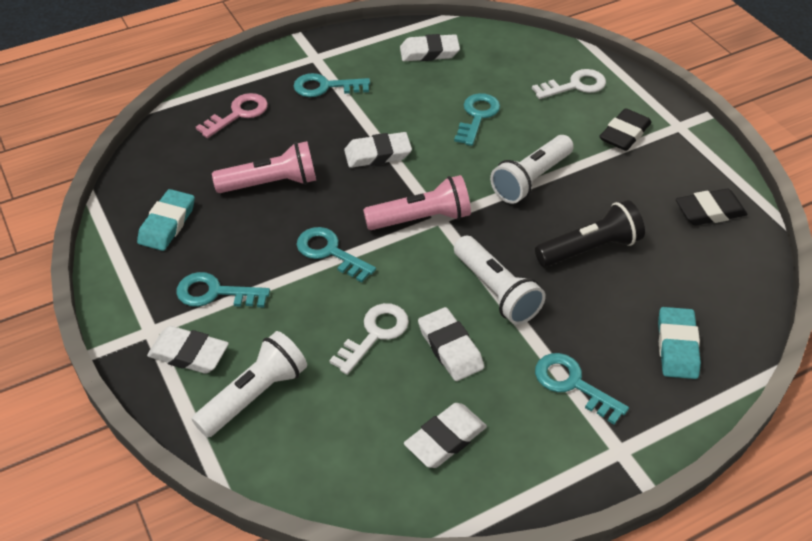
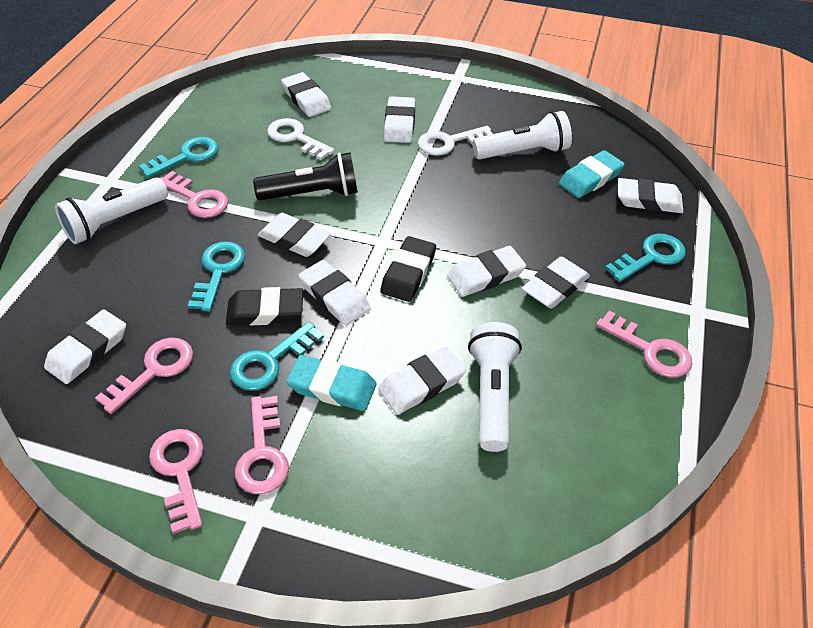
pink flashlight: 2 -> 0
pink key: 1 -> 5
turquoise key: 5 -> 4
white eraser: 5 -> 9

